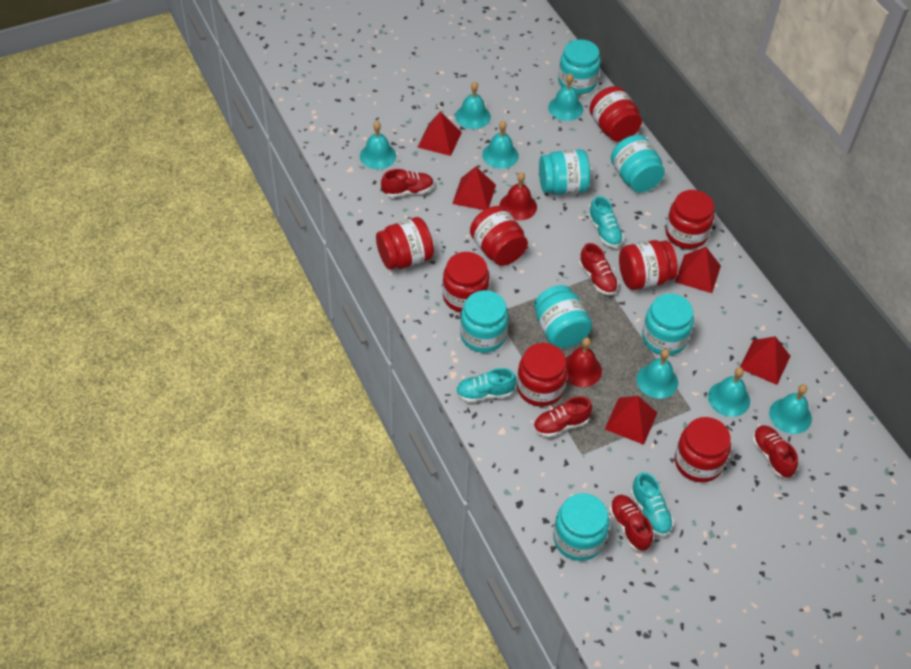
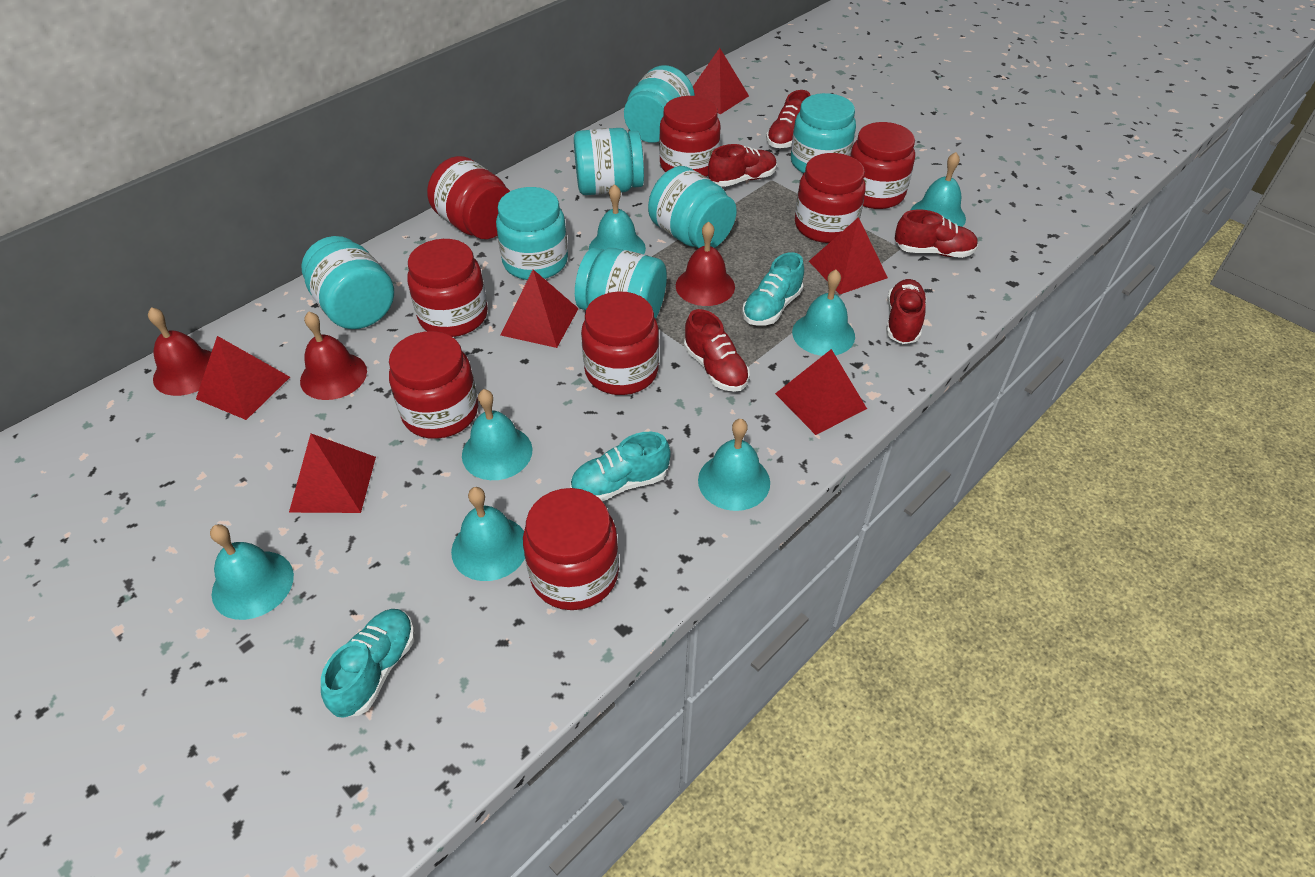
red bell: 2 -> 3
red pyramid: 5 -> 6

